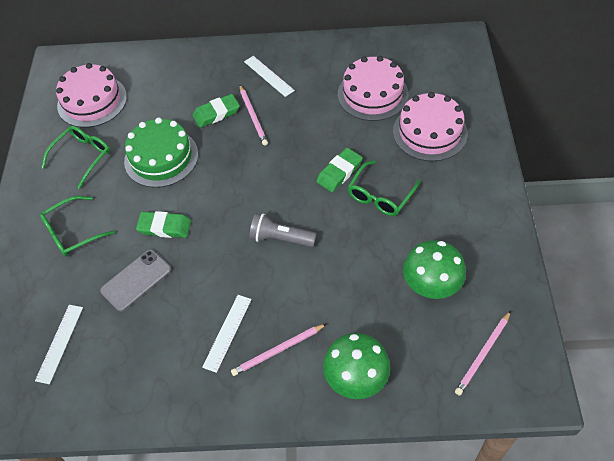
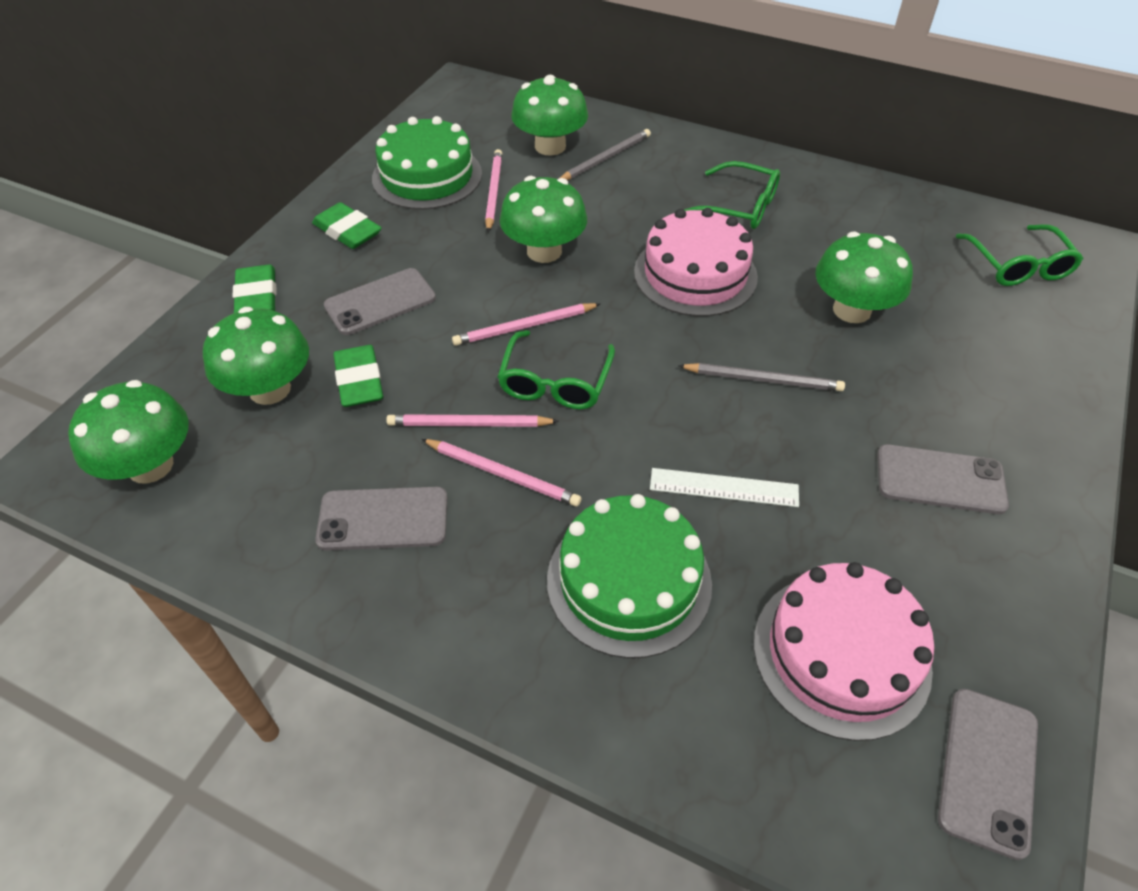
green cake: 1 -> 2
green mushroom: 2 -> 5
grey flashlight: 1 -> 0
grey pencil: 0 -> 2
grey phone: 1 -> 4
pink cake: 3 -> 2
pink pencil: 3 -> 4
white ruler: 3 -> 1

